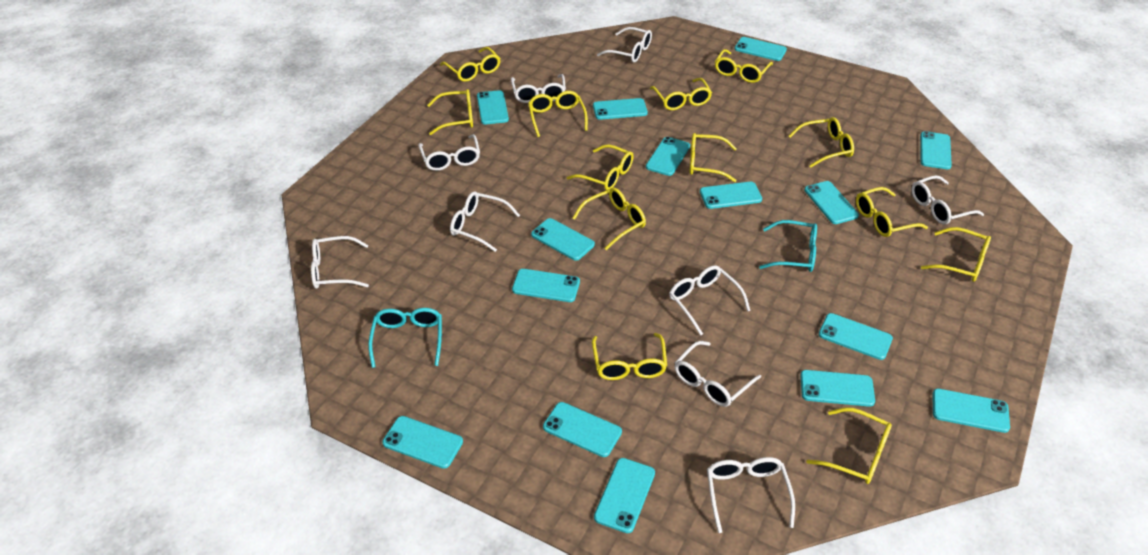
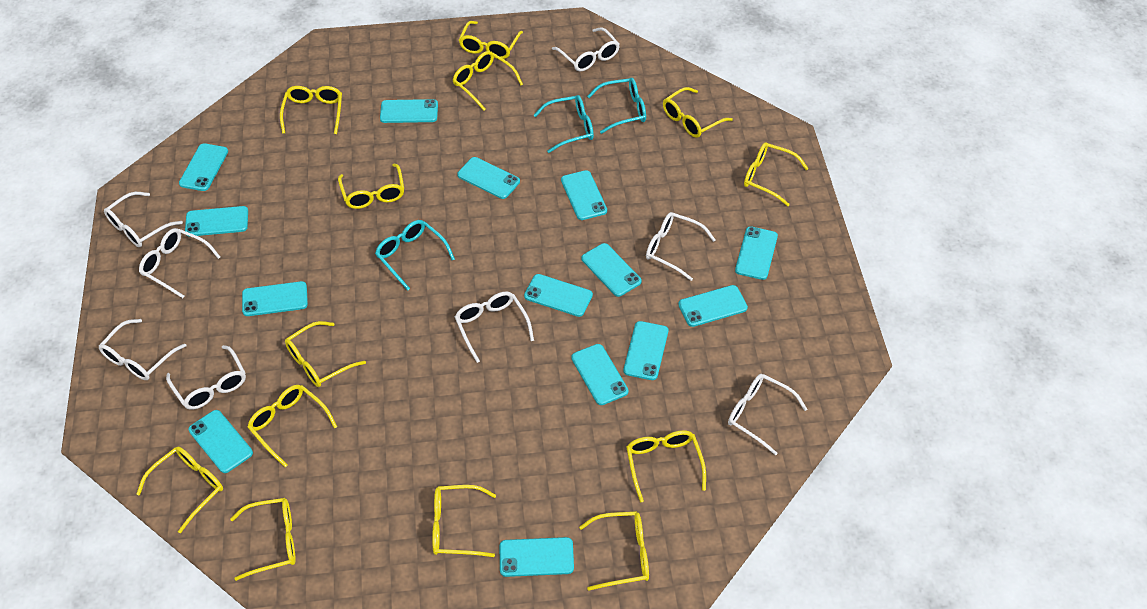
turquoise glasses: 2 -> 3
turquoise phone: 15 -> 14
white glasses: 9 -> 8

